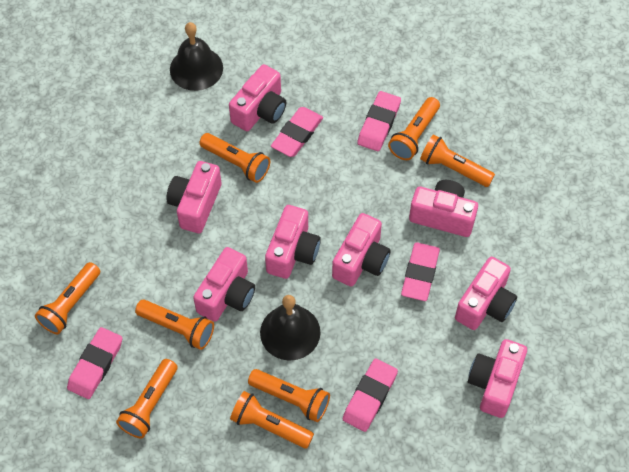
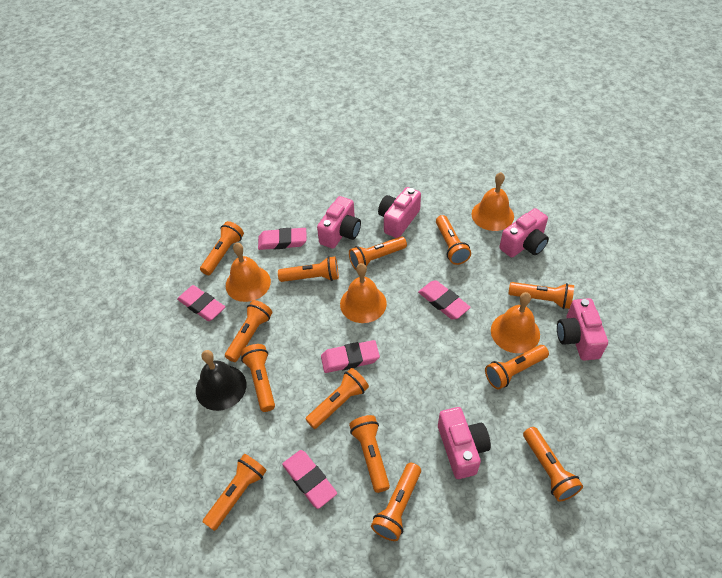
black bell: 2 -> 1
orange bell: 0 -> 4
orange flashlight: 8 -> 13
pink camera: 8 -> 5

